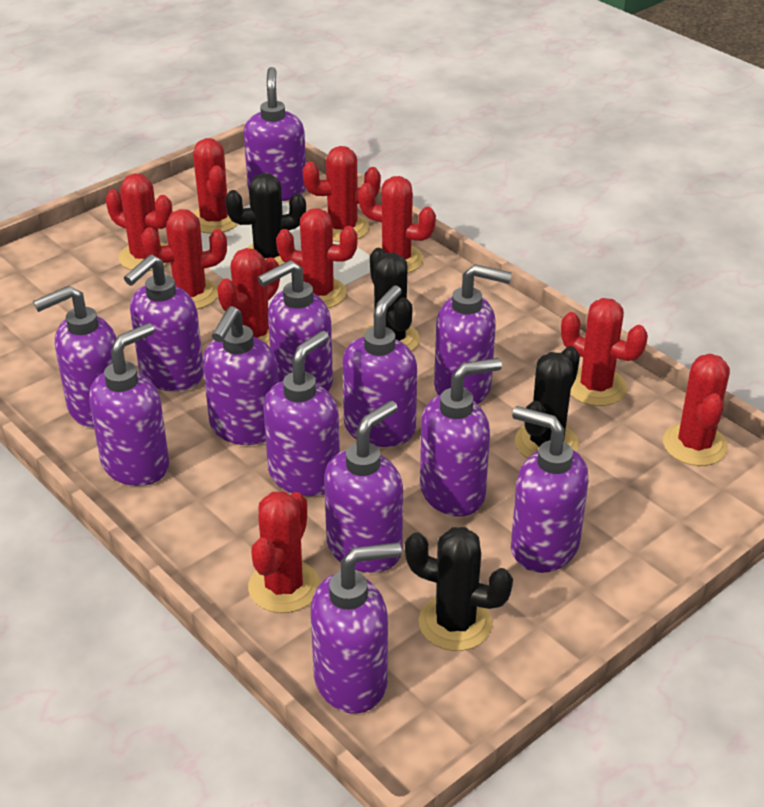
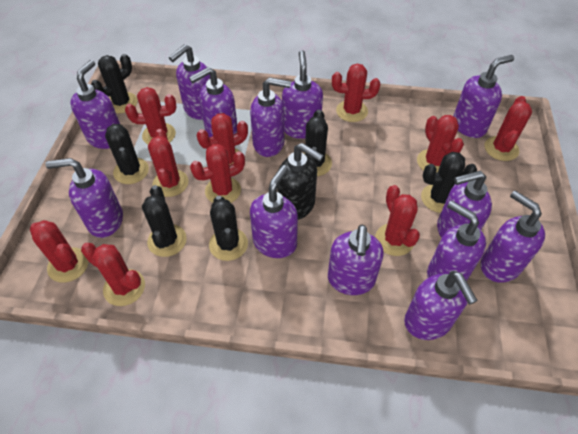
black cactus: 4 -> 6
black soap dispenser: 0 -> 1

